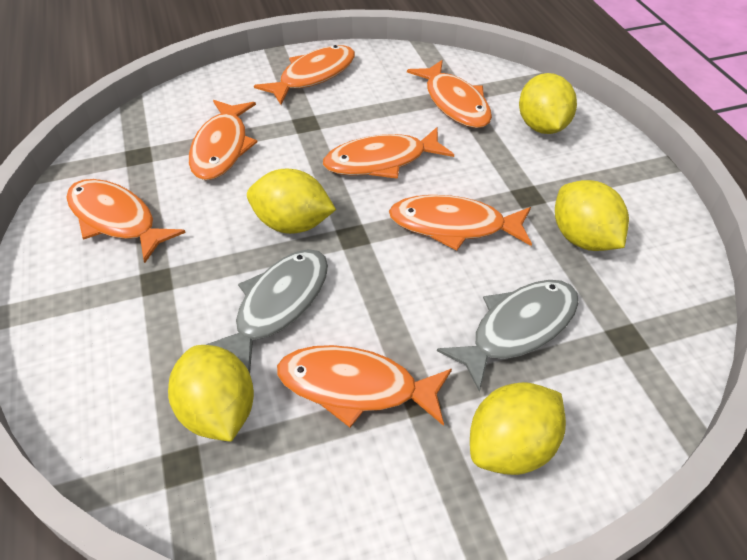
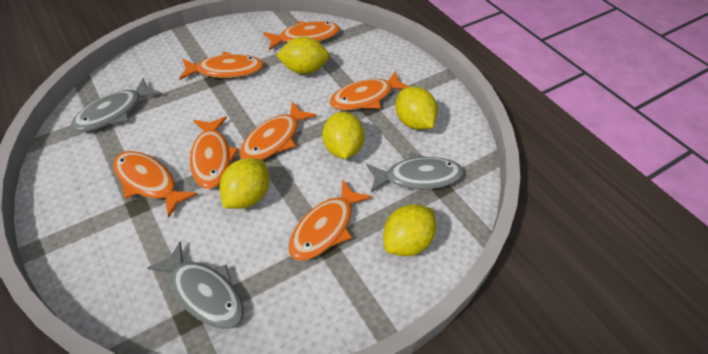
grey fish: 2 -> 3

